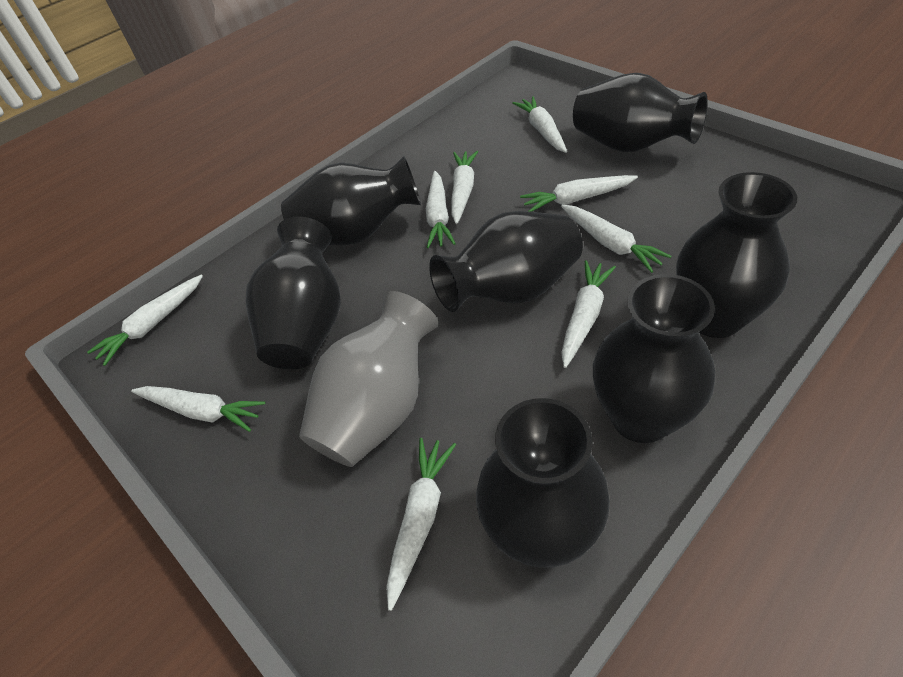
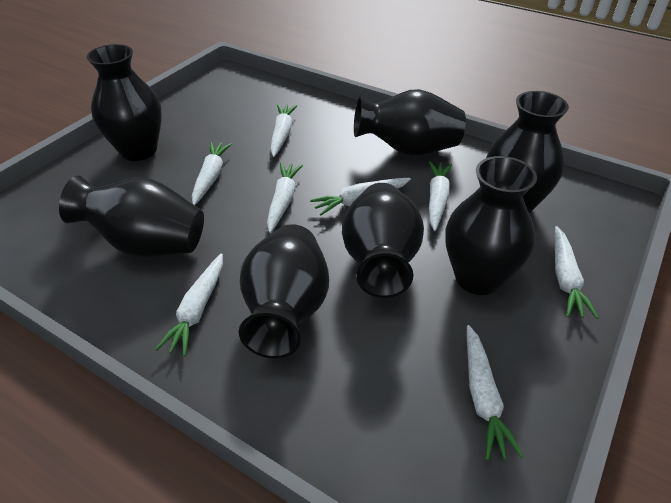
grey vase: 1 -> 0
white carrot: 9 -> 8

